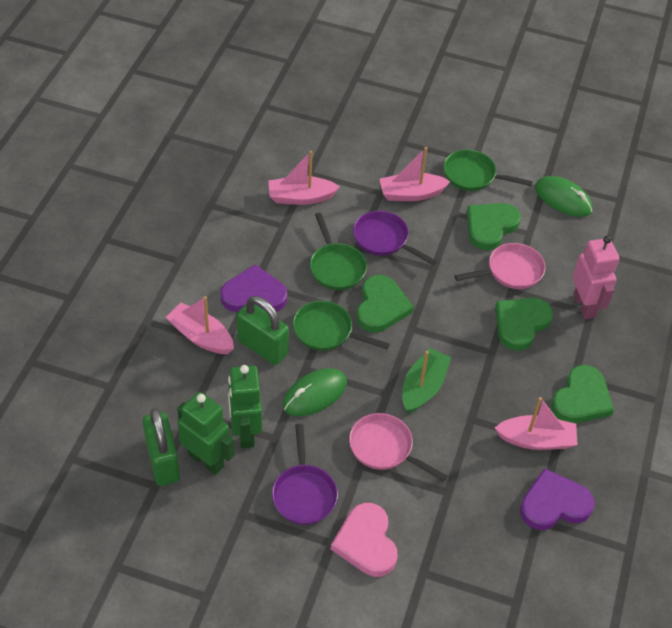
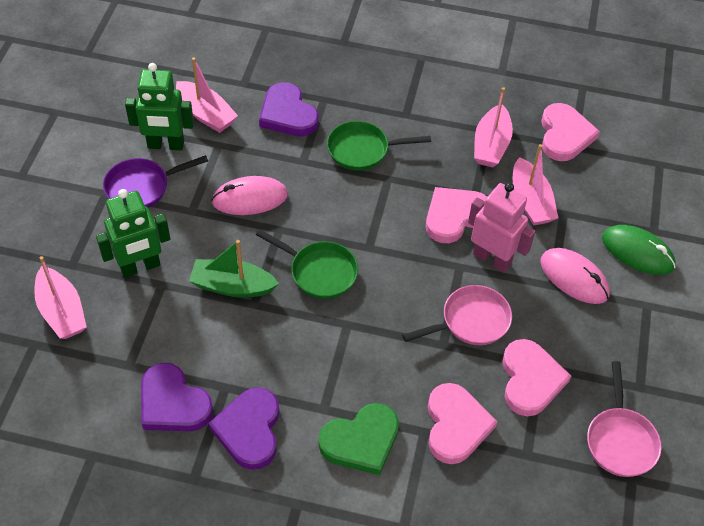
green heart: 4 -> 1
green mouse: 2 -> 1
green padlock: 2 -> 0
green pan: 3 -> 2
pink heart: 1 -> 4
pink mouse: 0 -> 2
purple heart: 2 -> 3
purple pan: 2 -> 1

